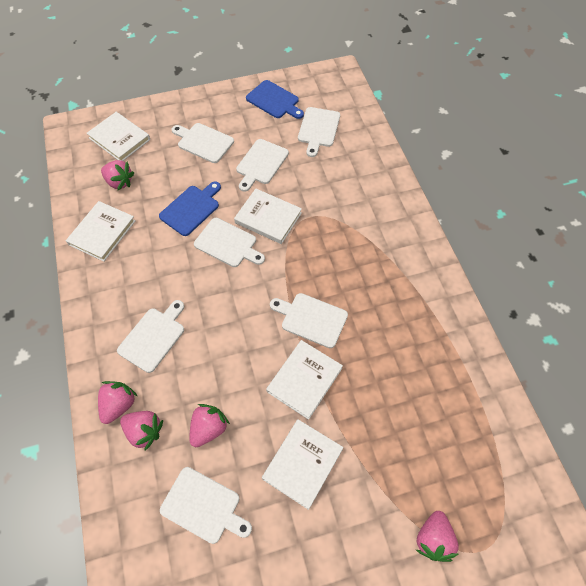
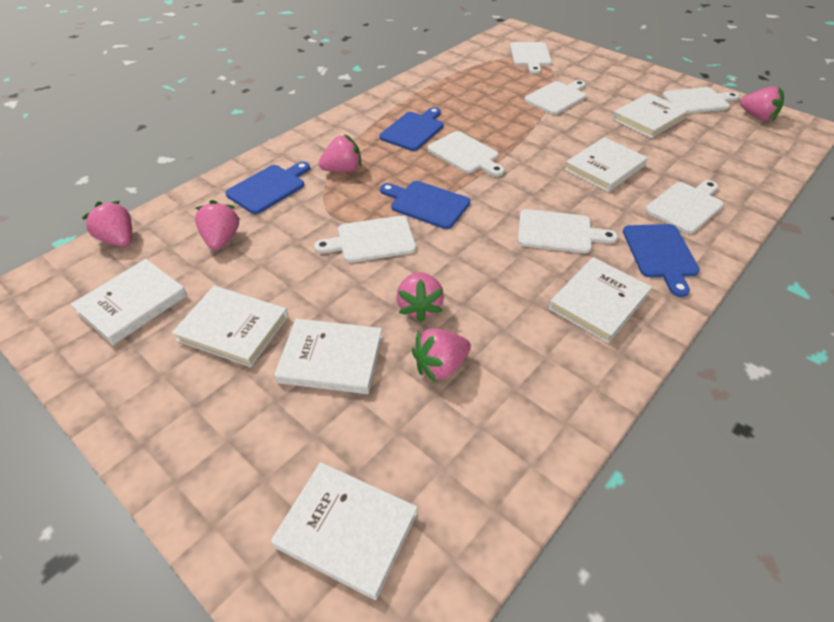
blue cutting board: 2 -> 4
pink strawberry: 5 -> 6
white book: 5 -> 7

